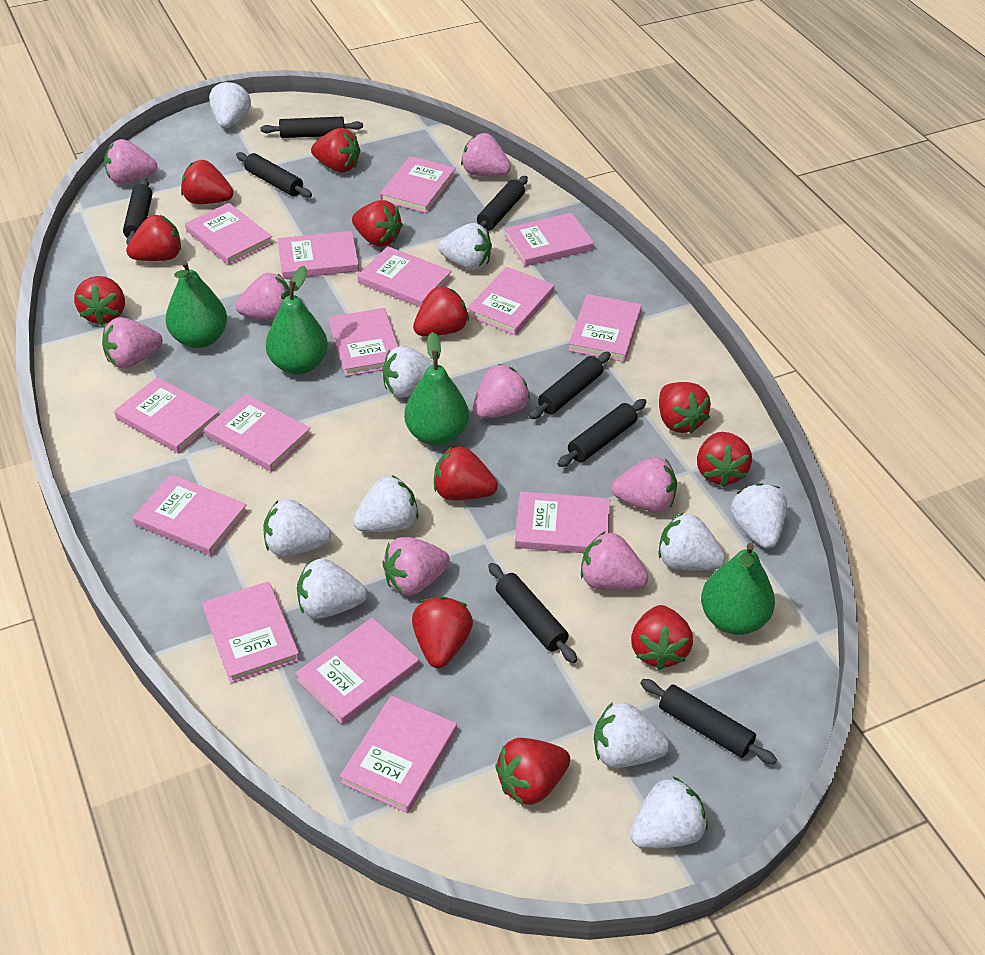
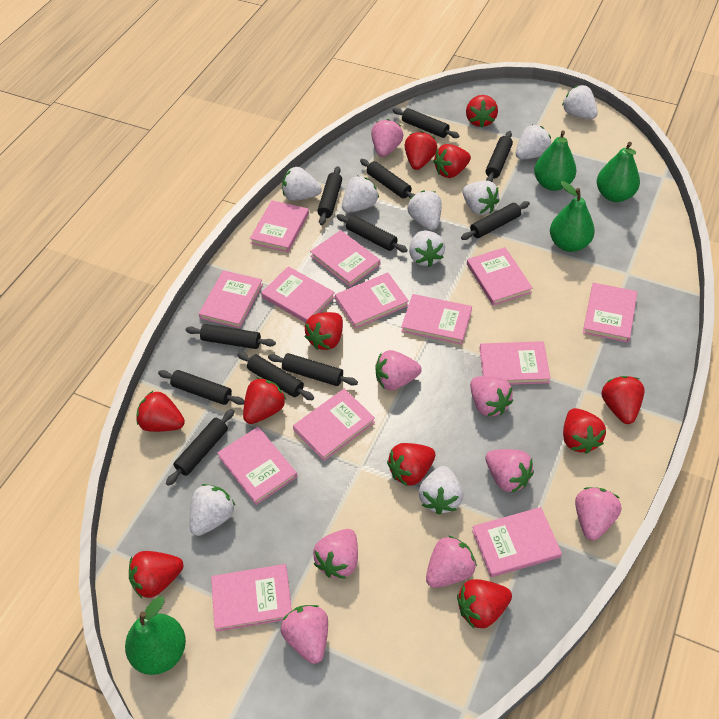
black rolling pin: 8 -> 11
pink book: 15 -> 13
red strawberry: 12 -> 11
white strawberry: 10 -> 9

